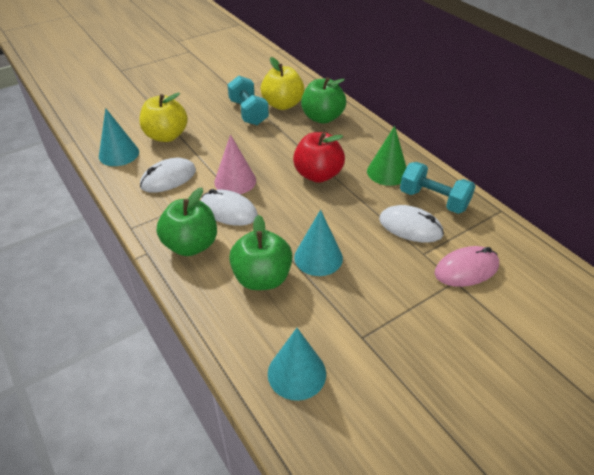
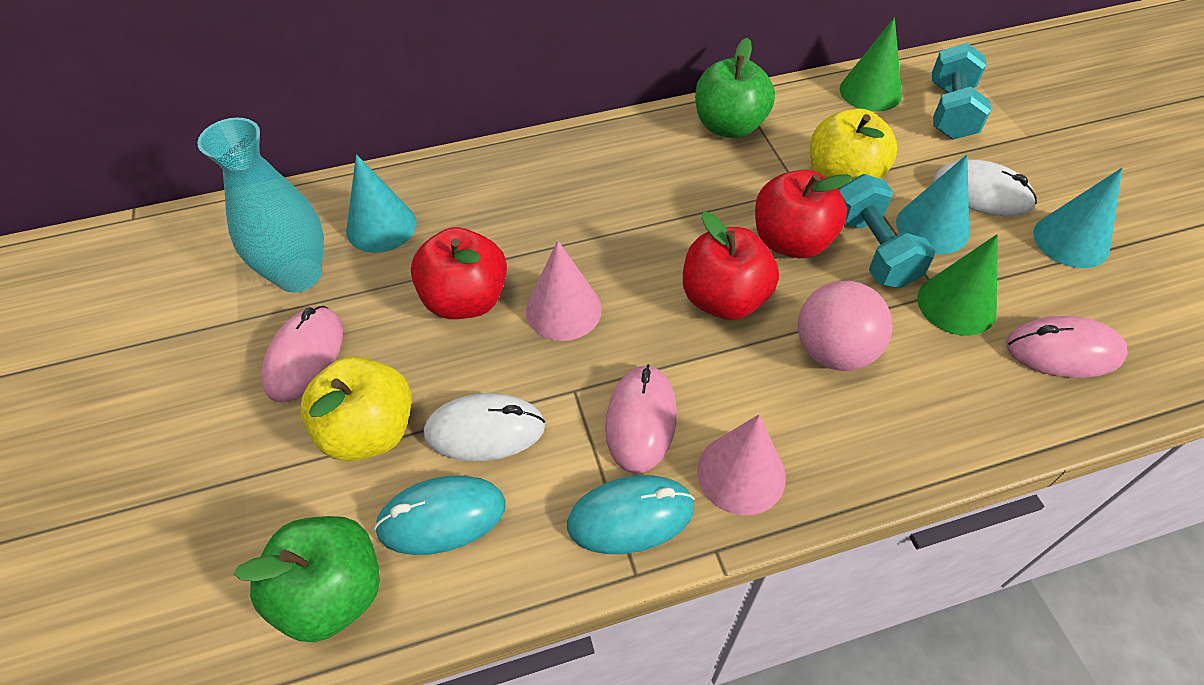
green apple: 3 -> 2
green cone: 1 -> 2
pink ball: 0 -> 1
pink cone: 1 -> 2
pink mouse: 1 -> 3
red apple: 1 -> 3
turquoise mouse: 0 -> 2
turquoise vase: 0 -> 1
white mouse: 3 -> 2

